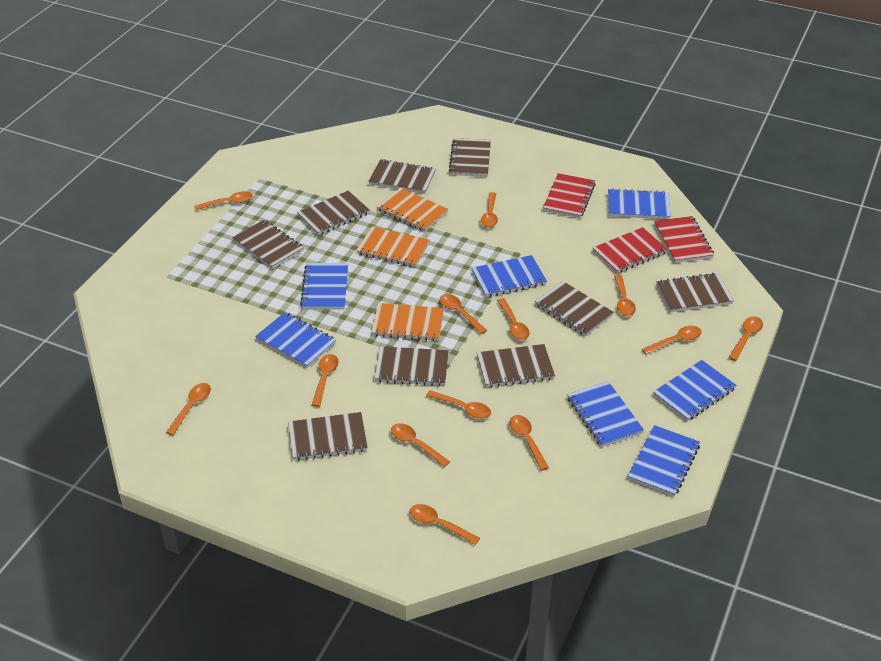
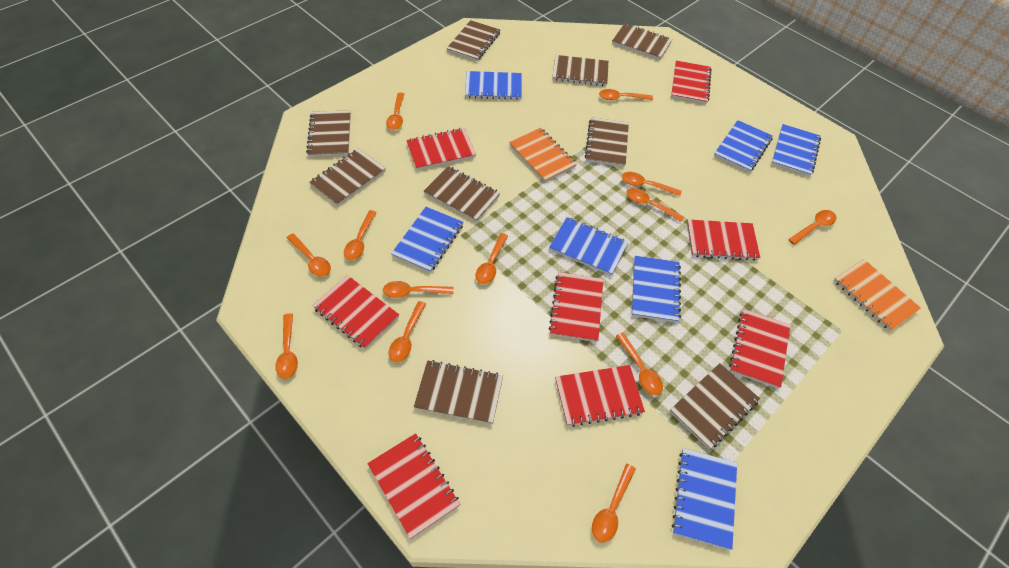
orange notebook: 3 -> 2
red notebook: 3 -> 8

